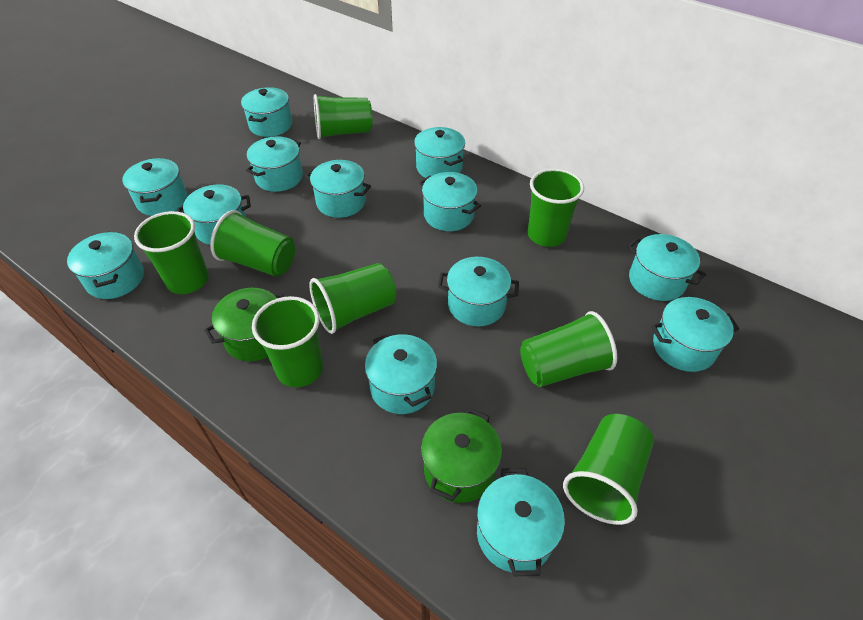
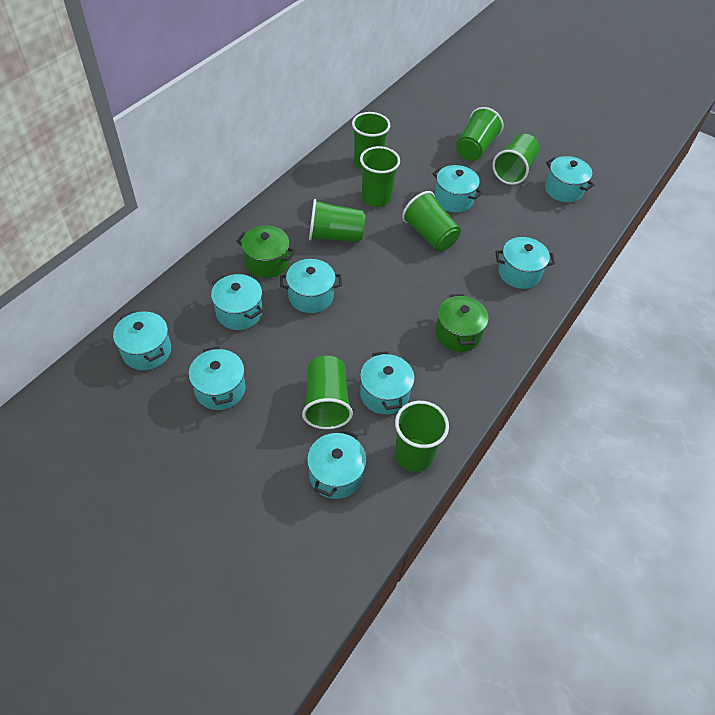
turquoise pot: 13 -> 9

